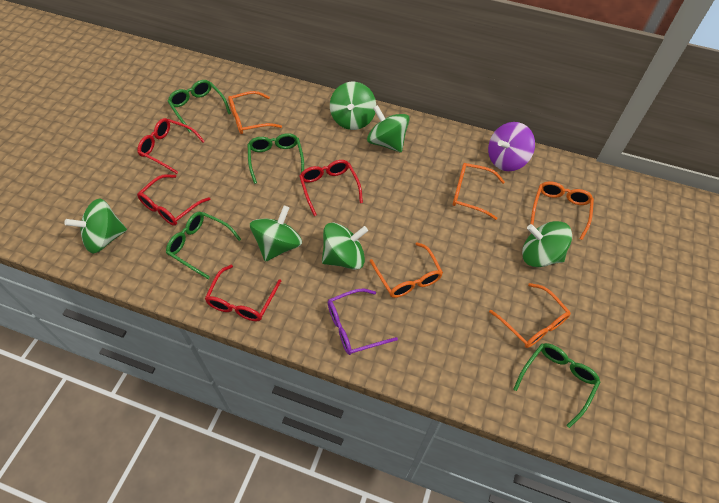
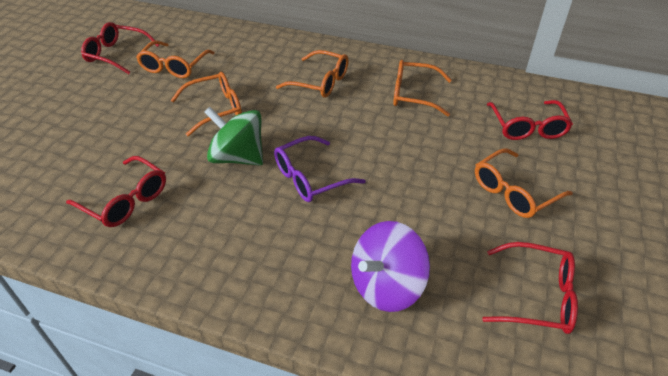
green glasses: 4 -> 0
green spinning top: 6 -> 1

